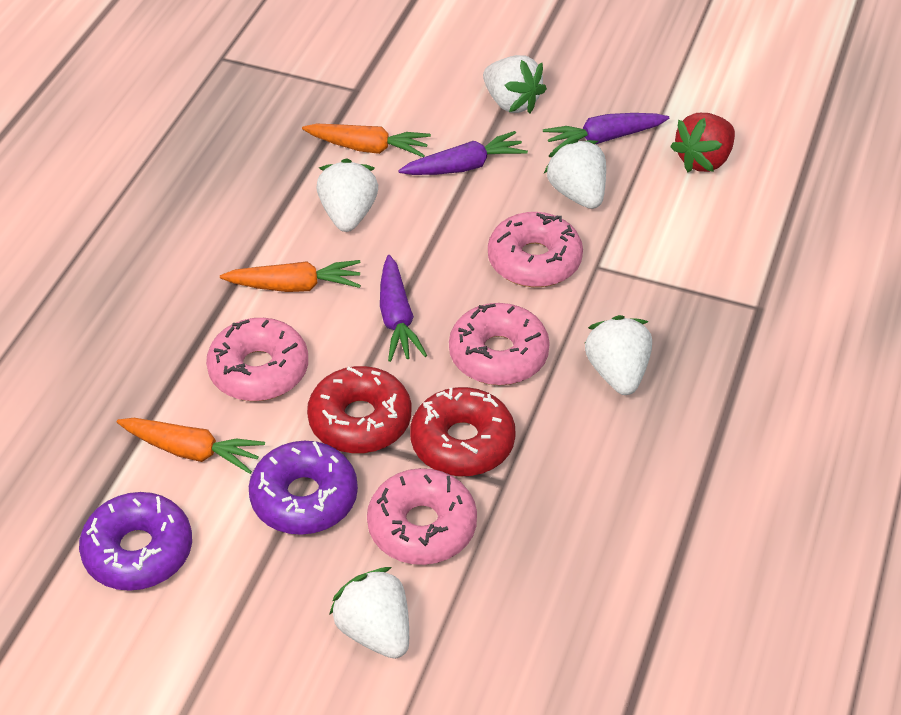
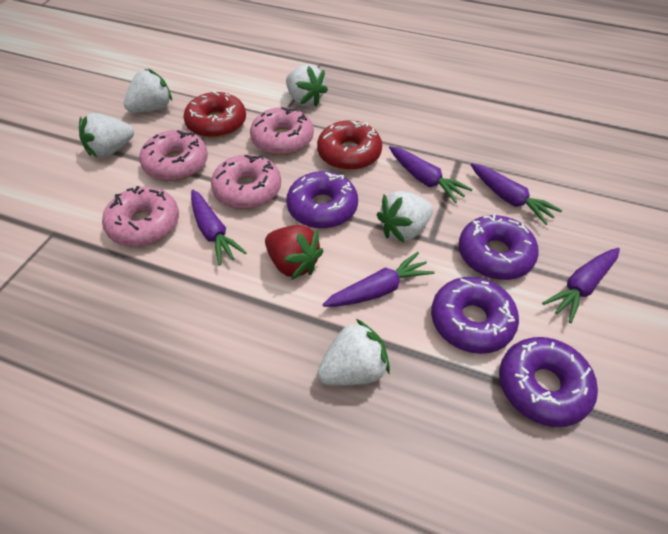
orange carrot: 3 -> 0
purple carrot: 3 -> 5
purple donut: 2 -> 4

